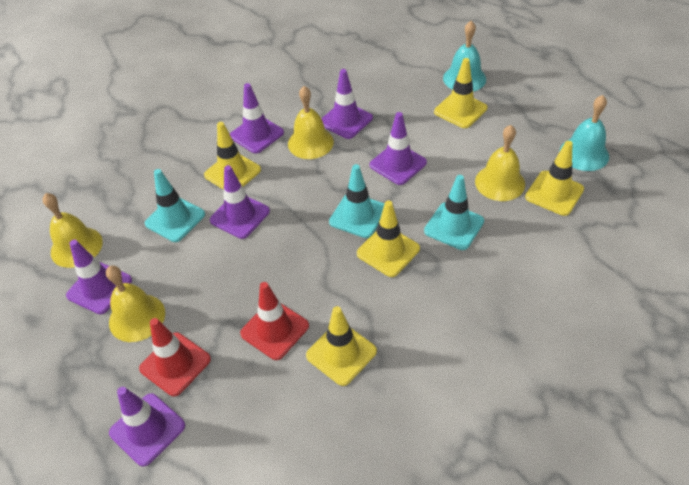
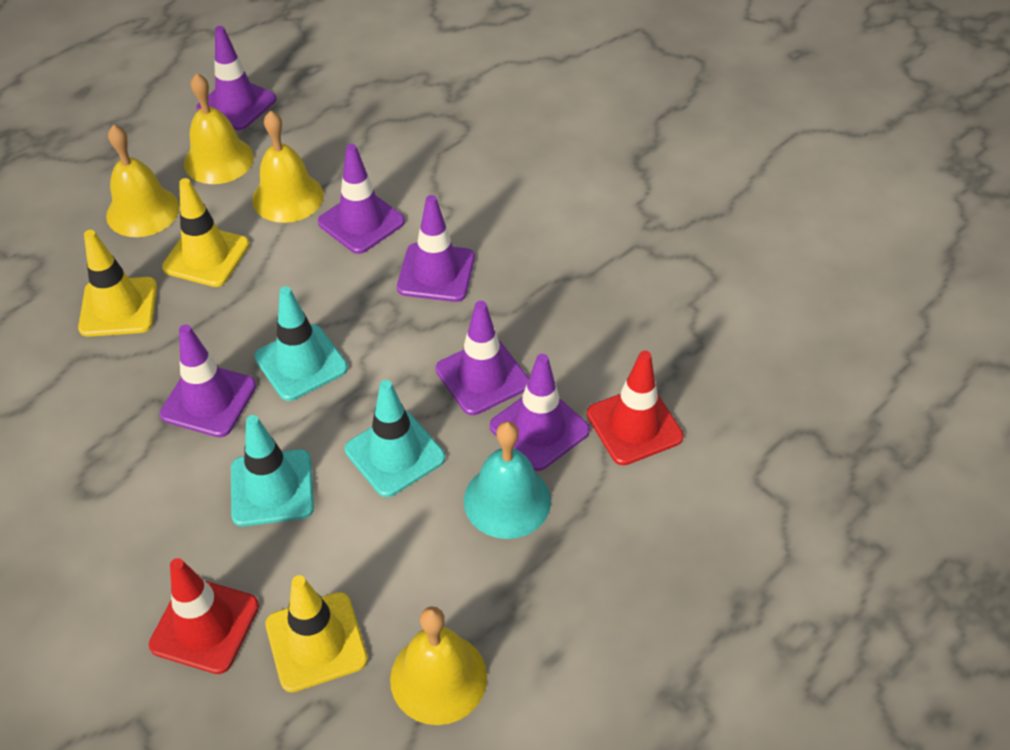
turquoise bell: 2 -> 1
yellow traffic cone: 5 -> 3

